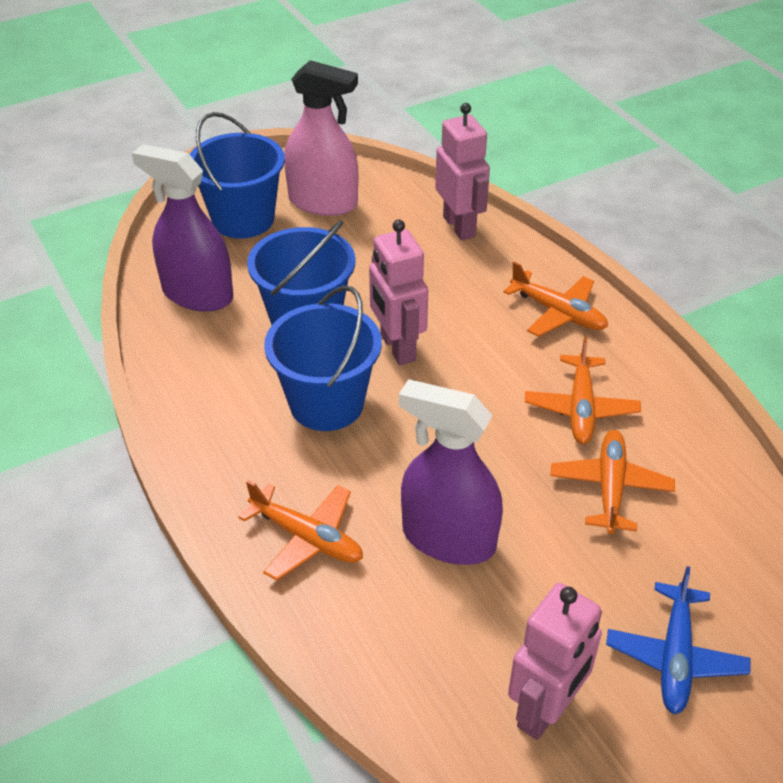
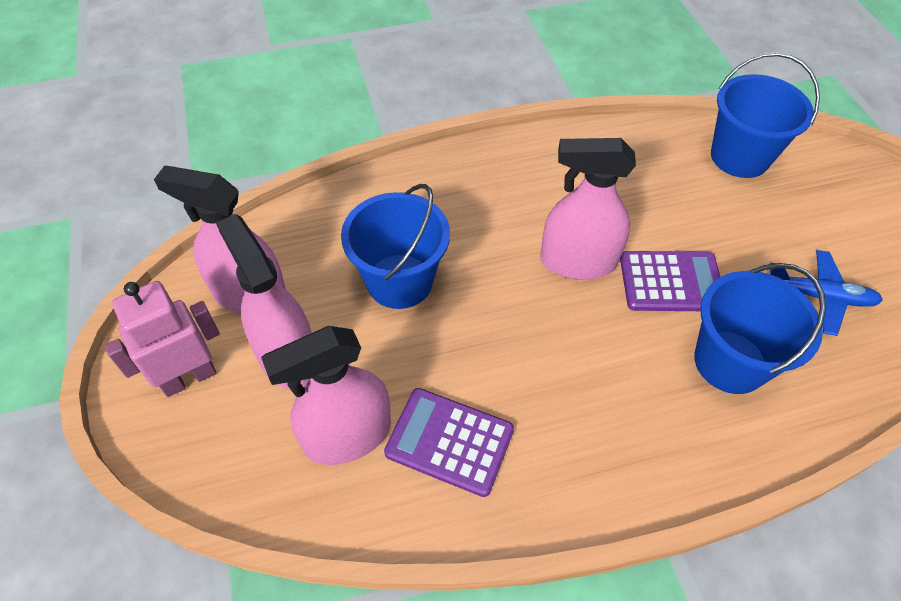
orange plane: 4 -> 0
pink robot: 3 -> 1
pink spray bottle: 1 -> 4
purple calculator: 0 -> 2
purple spray bottle: 2 -> 0

